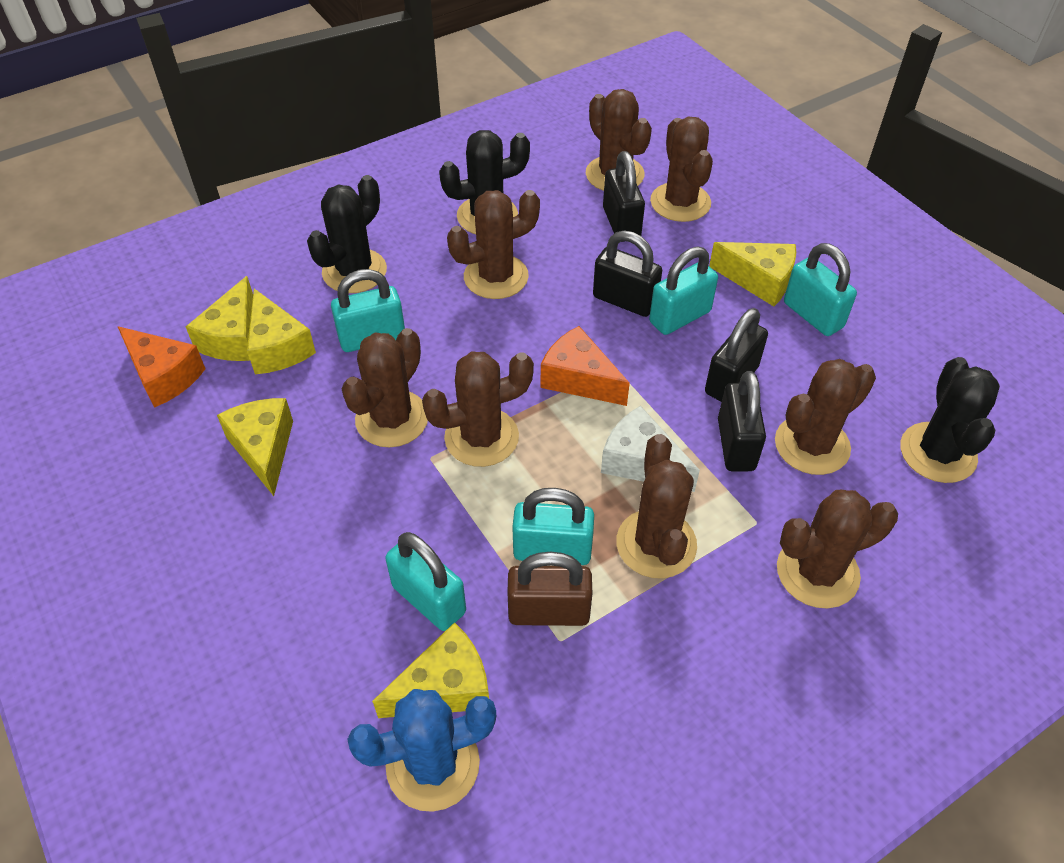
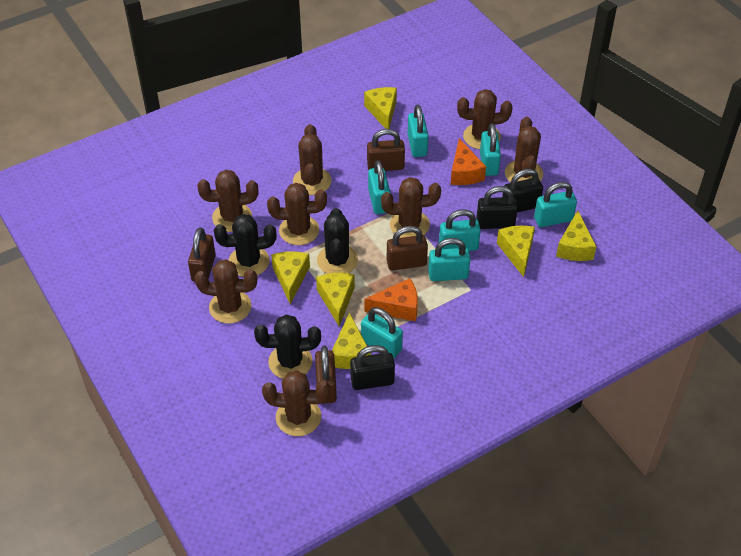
black padlock: 4 -> 3
blue cactus: 1 -> 0
brown padlock: 1 -> 4
turquoise padlock: 5 -> 7
white cheese: 1 -> 0
yellow cheese: 5 -> 6

